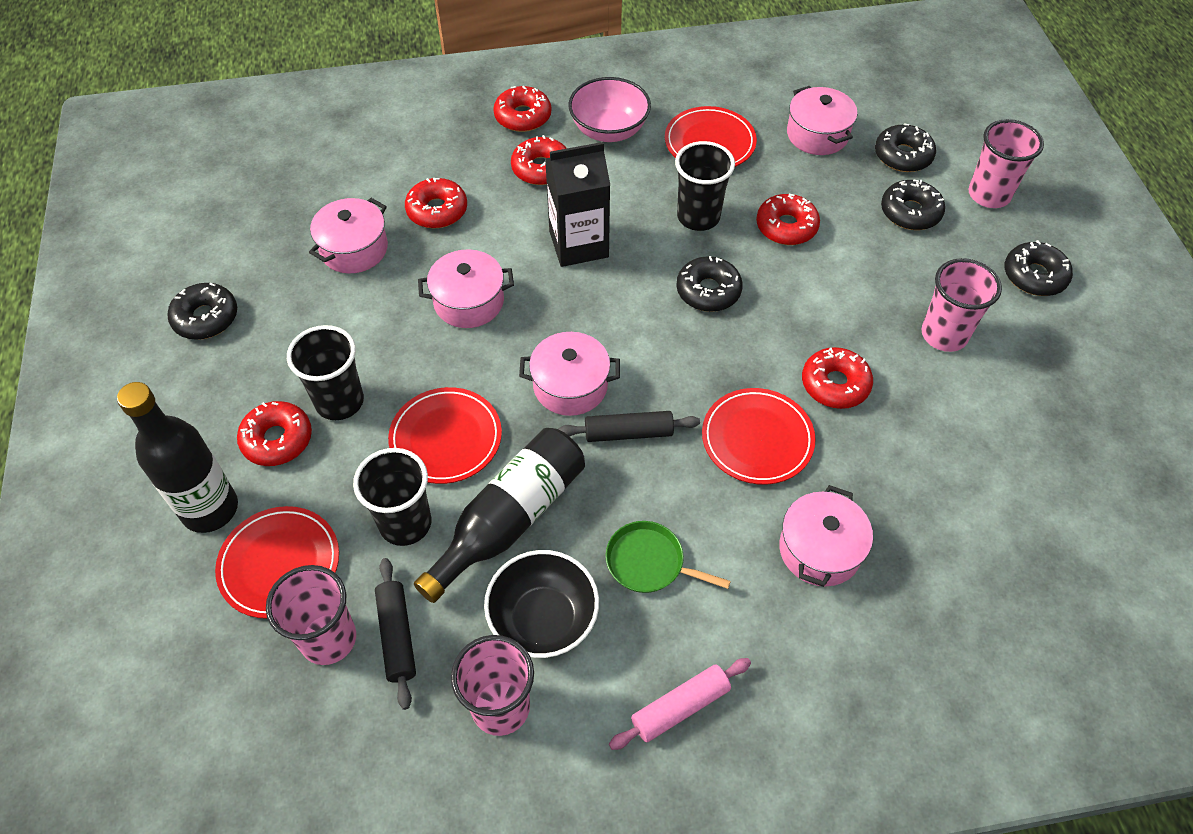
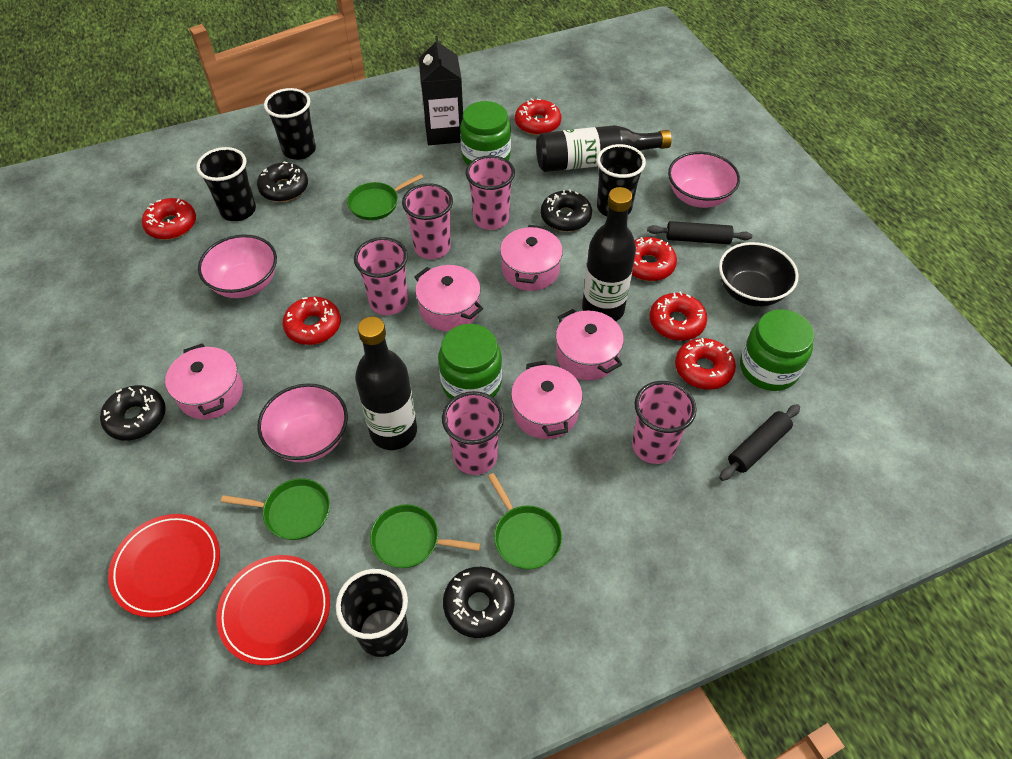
black bottle: 2 -> 3
black cup: 3 -> 4
black donut: 5 -> 4
green jar: 0 -> 3
green pan: 1 -> 4
pink bowl: 1 -> 3
pink cup: 4 -> 5
pink rolling pin: 1 -> 0
red plate: 4 -> 2

